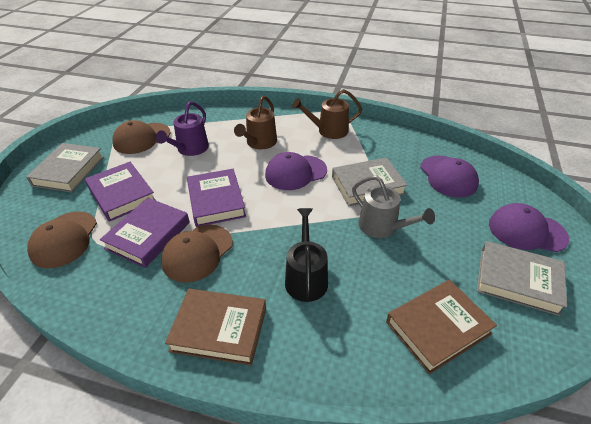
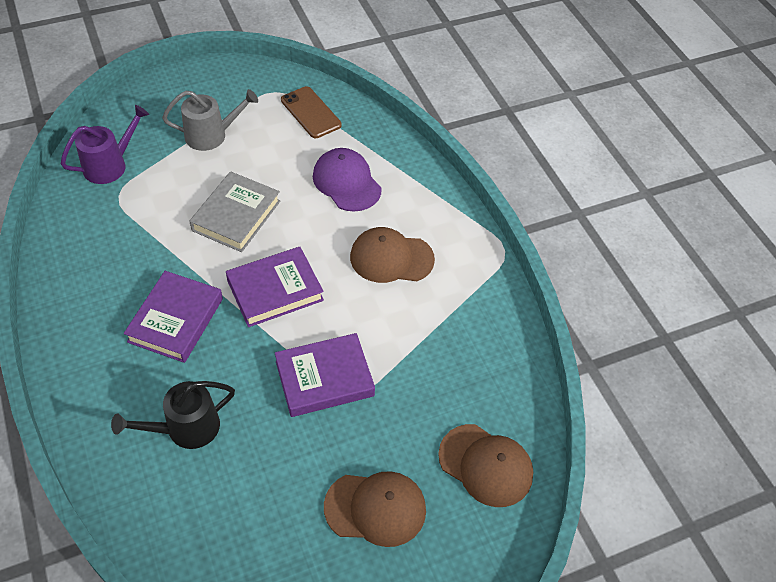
brown book: 2 -> 0
brown phone: 0 -> 1
brown watering can: 2 -> 0
grey book: 3 -> 1
purple cap: 3 -> 1

